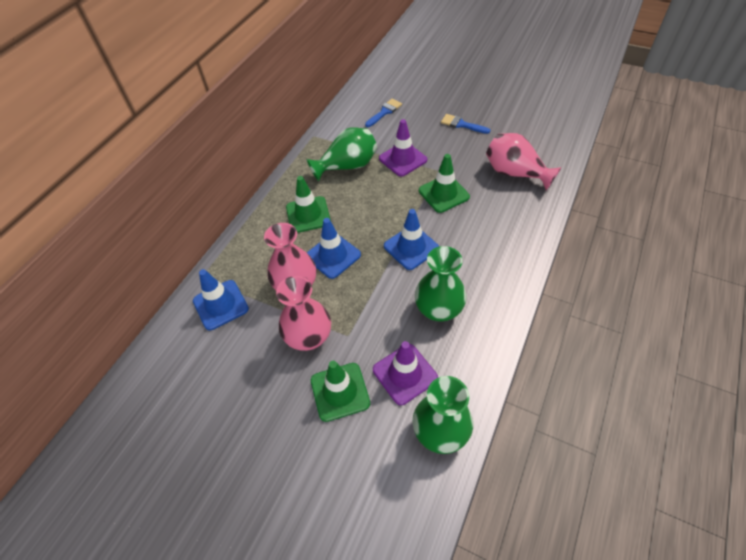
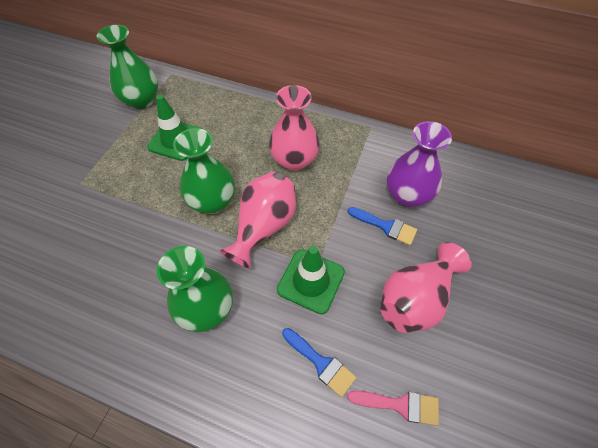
blue traffic cone: 3 -> 0
green traffic cone: 3 -> 2
pink brush: 0 -> 1
purple traffic cone: 2 -> 0
purple vase: 0 -> 1

